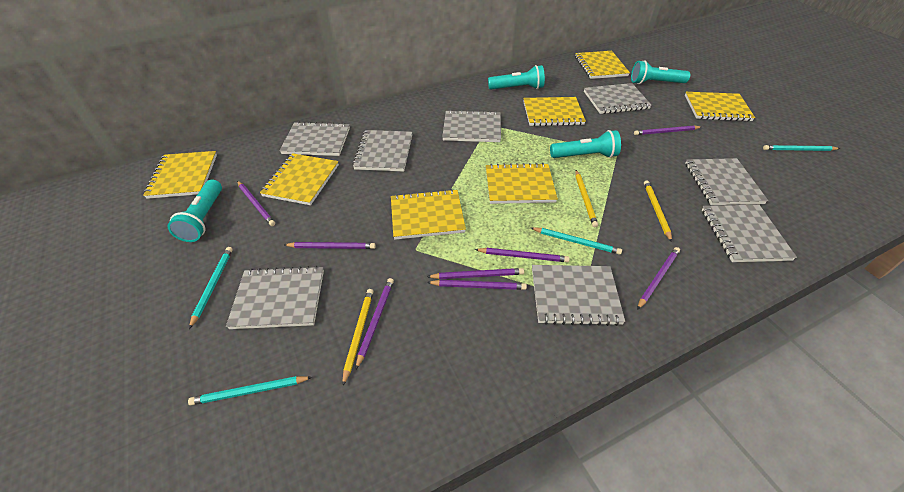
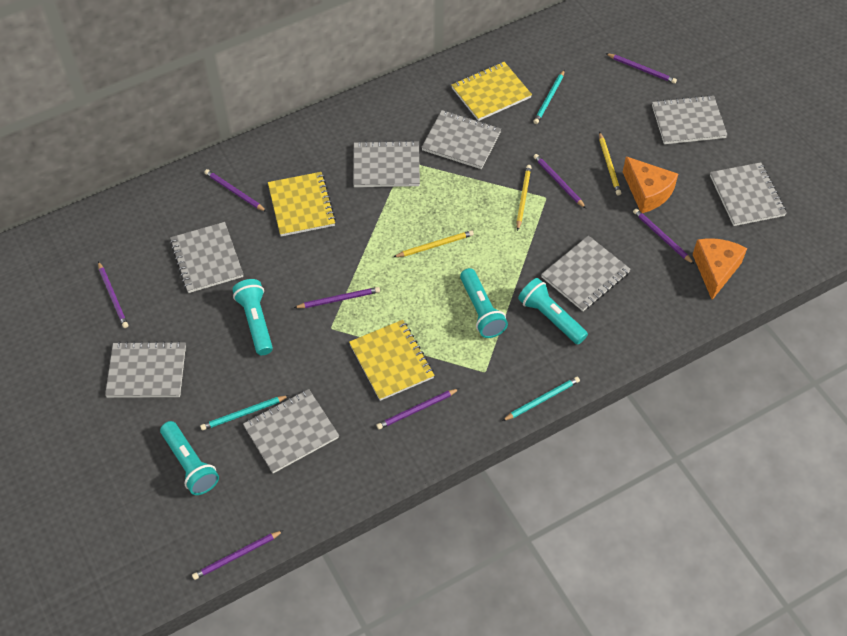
orange cheese: 0 -> 2
turquoise pencil: 4 -> 3
yellow notebook: 7 -> 3

